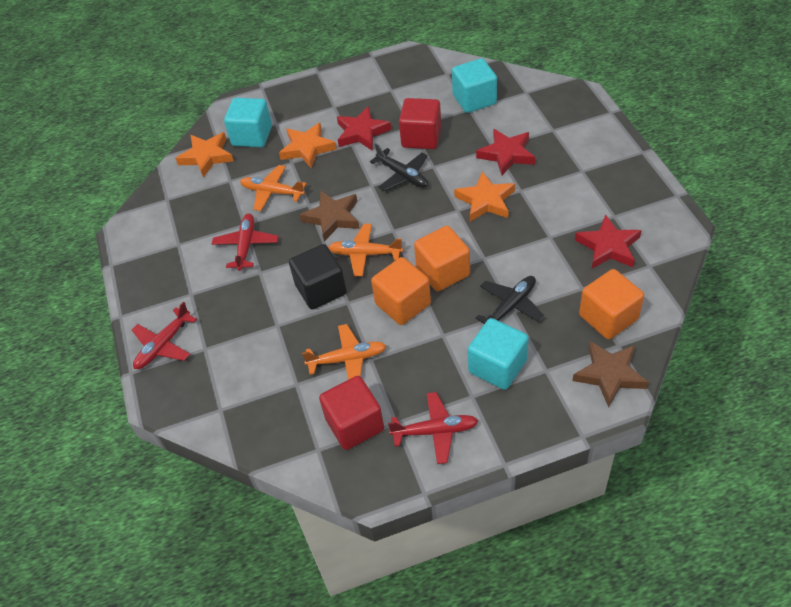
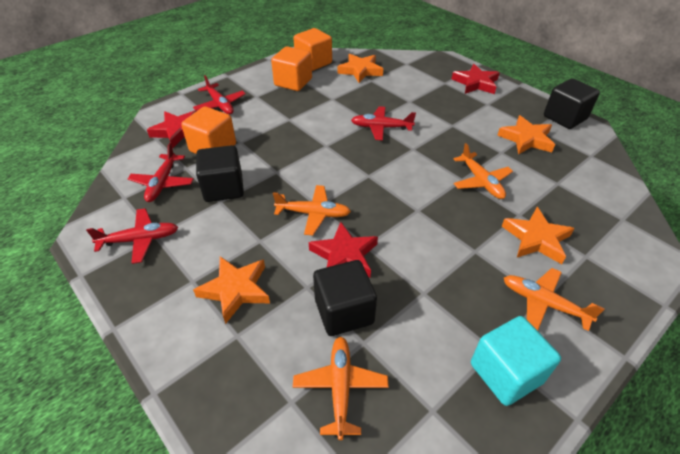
black cube: 1 -> 3
black plane: 2 -> 0
brown star: 2 -> 0
orange plane: 3 -> 4
orange star: 3 -> 4
red cube: 2 -> 0
red plane: 3 -> 4
turquoise cube: 3 -> 1

